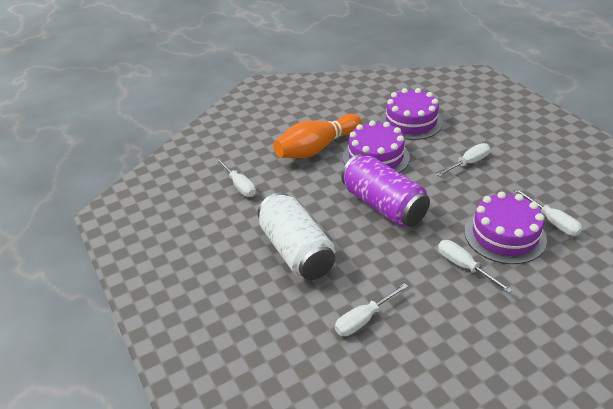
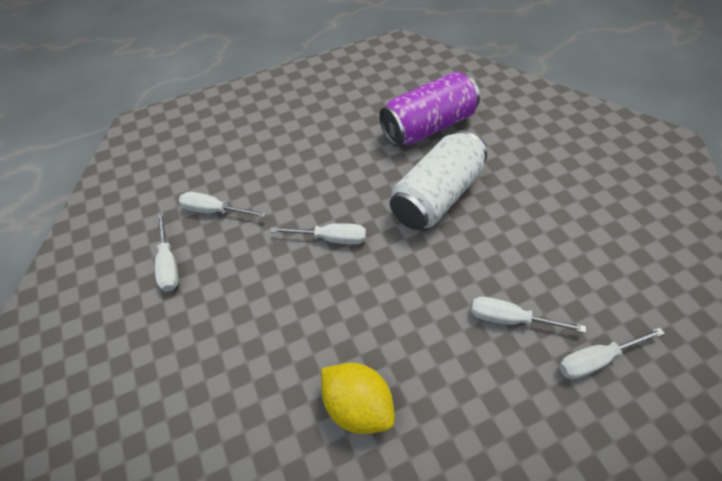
orange bowling pin: 1 -> 0
purple cake: 3 -> 0
yellow lemon: 0 -> 1

